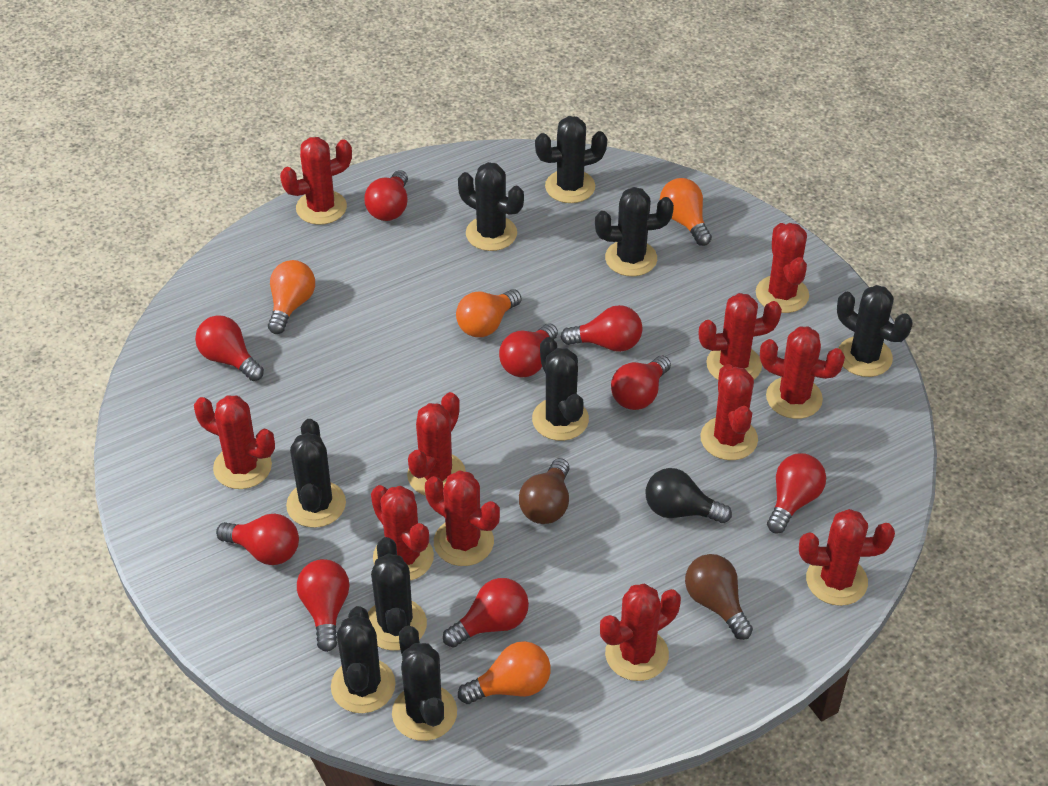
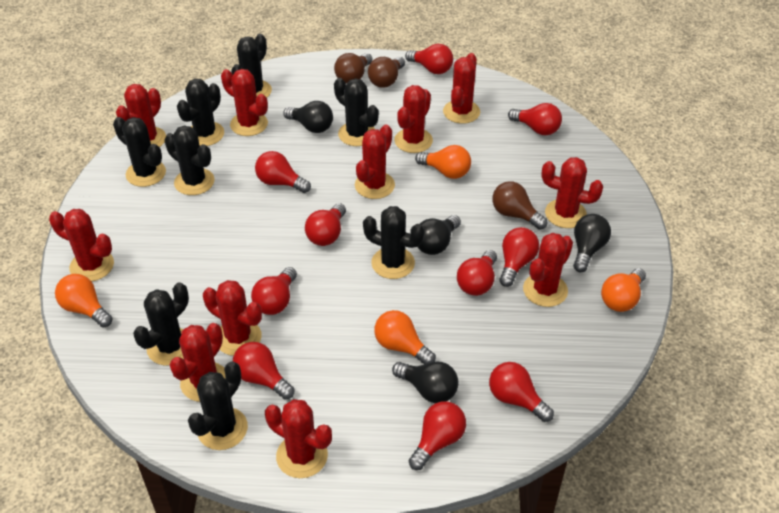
black cactus: 9 -> 8
black light bulb: 1 -> 4
brown light bulb: 2 -> 3
red light bulb: 9 -> 10

